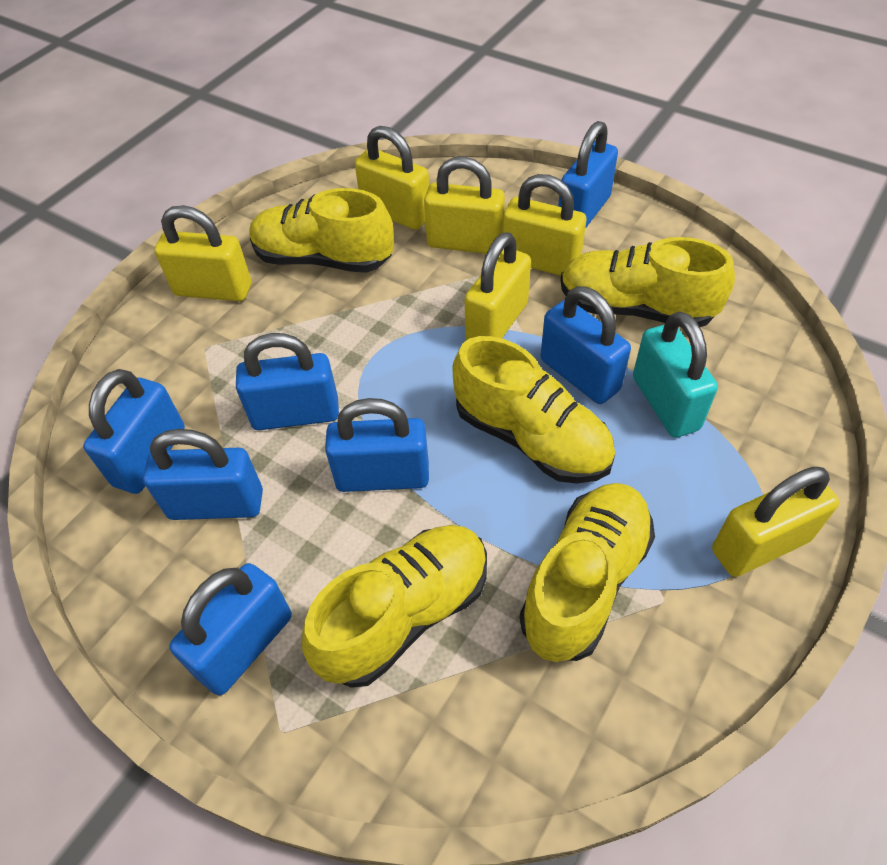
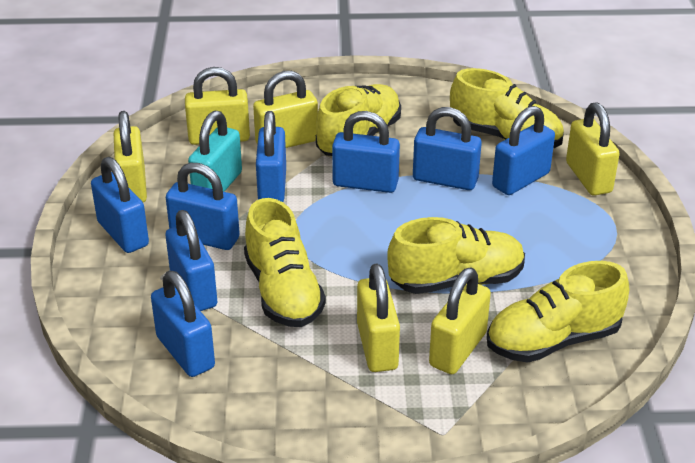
blue padlock: 7 -> 8

